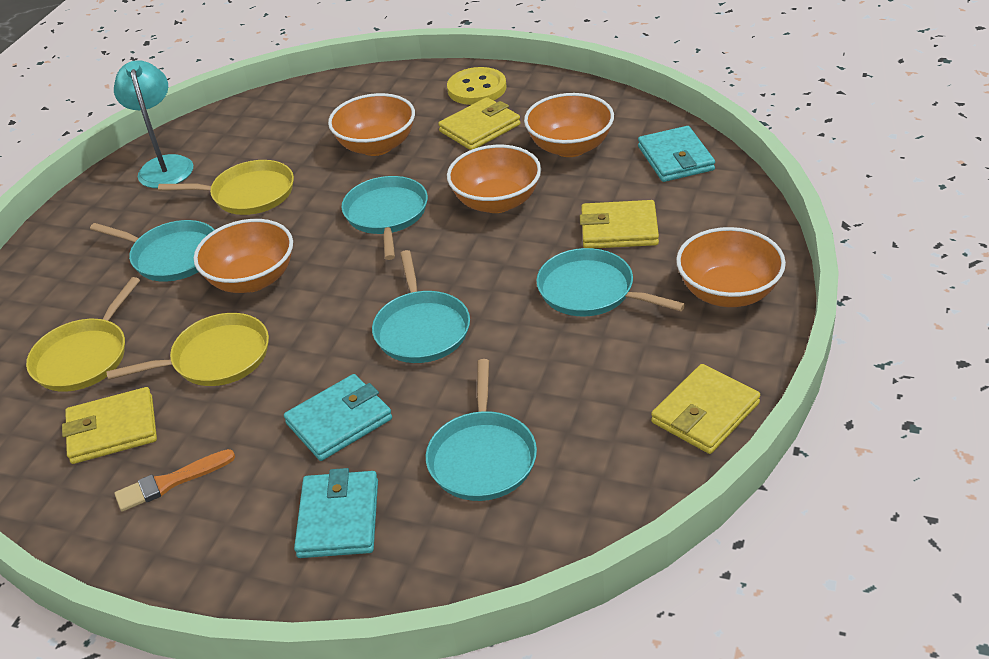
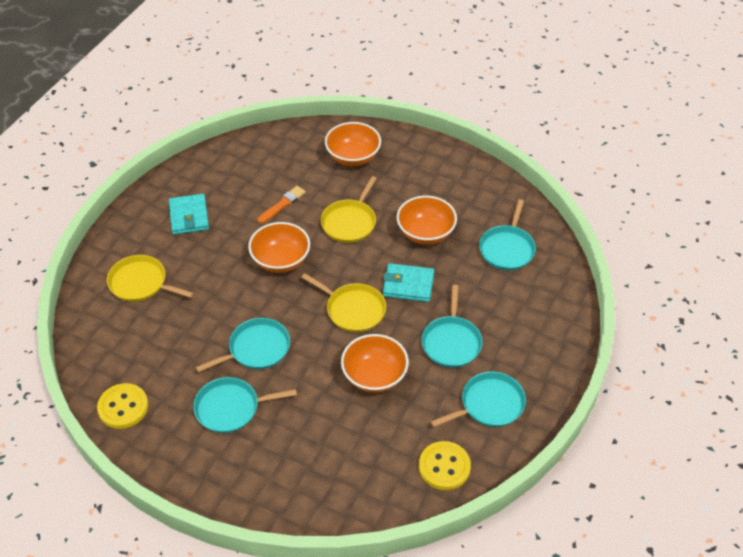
orange bowl: 5 -> 4
turquoise lamp: 1 -> 0
turquoise wallet: 3 -> 2
yellow button: 1 -> 2
yellow wallet: 4 -> 0

